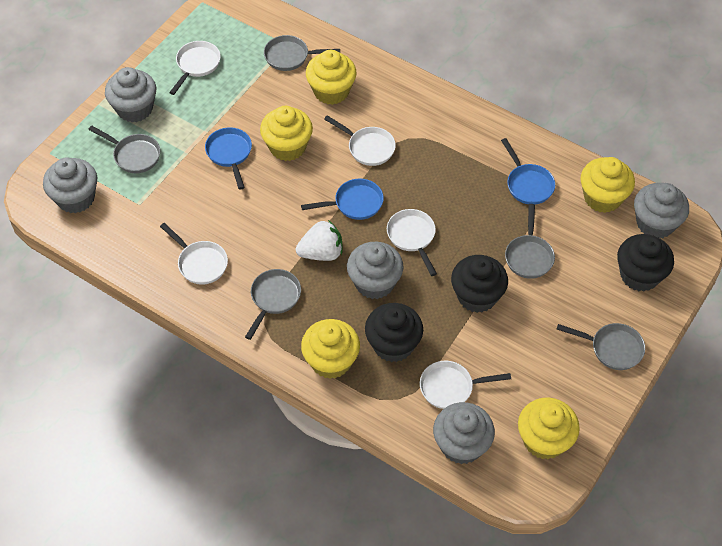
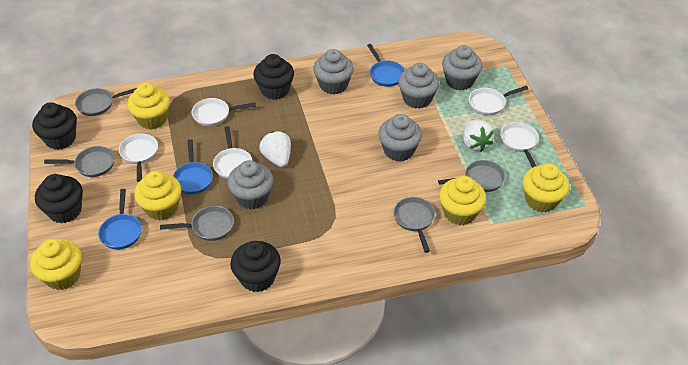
black cupcake: 3 -> 4
white strawberry: 1 -> 2

